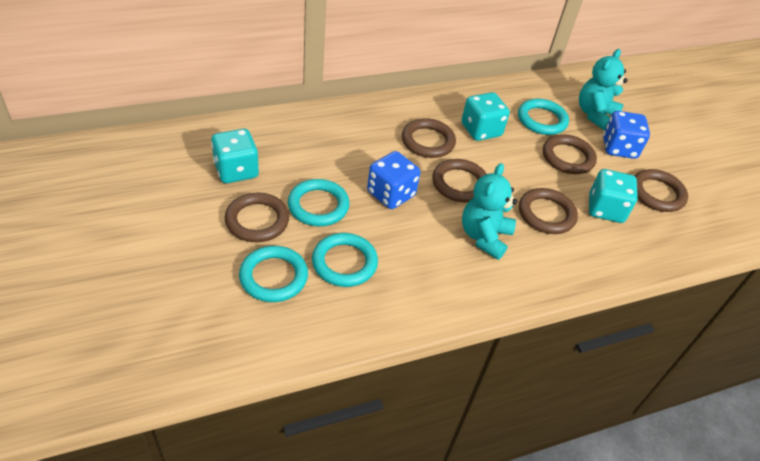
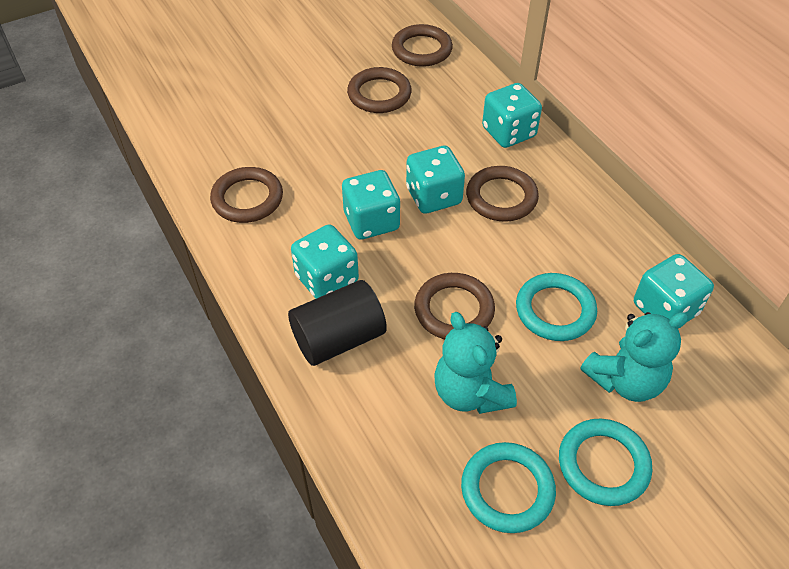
black cylinder: 0 -> 1
blue dice: 2 -> 0
brown ring: 6 -> 5
turquoise dice: 3 -> 5
turquoise ring: 4 -> 3

